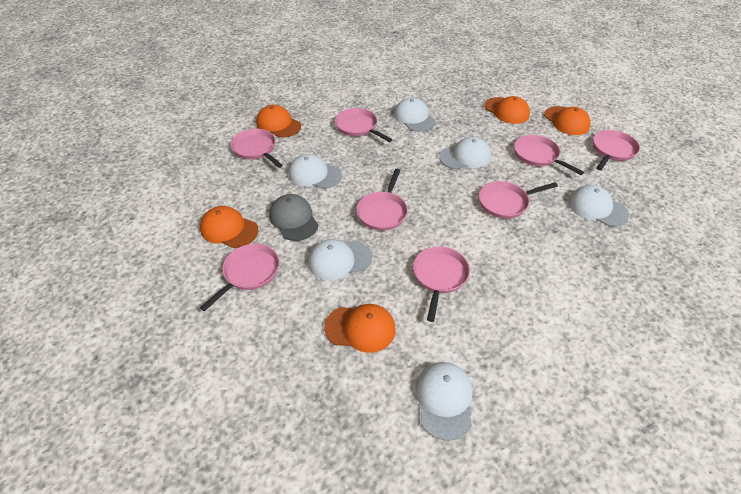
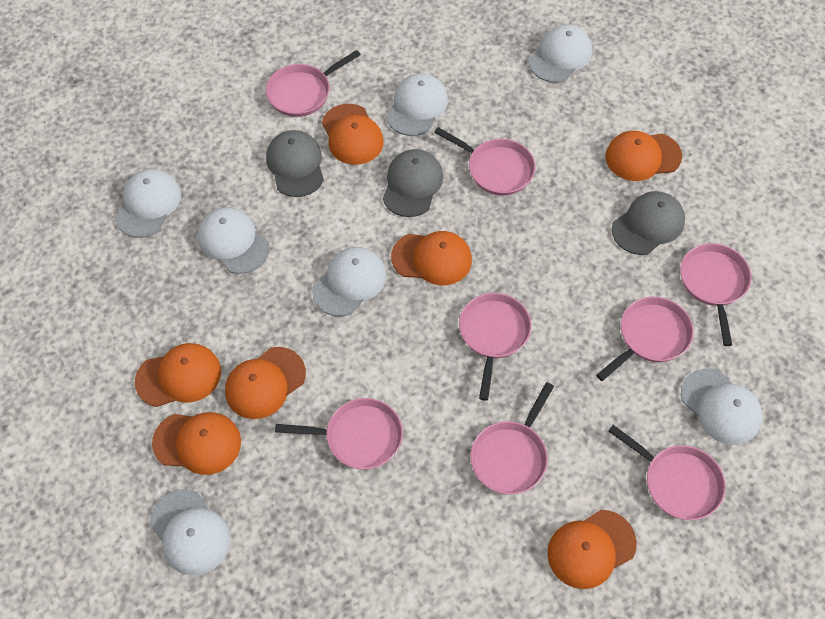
grey cap: 1 -> 3
orange cap: 5 -> 7
white cap: 6 -> 7

